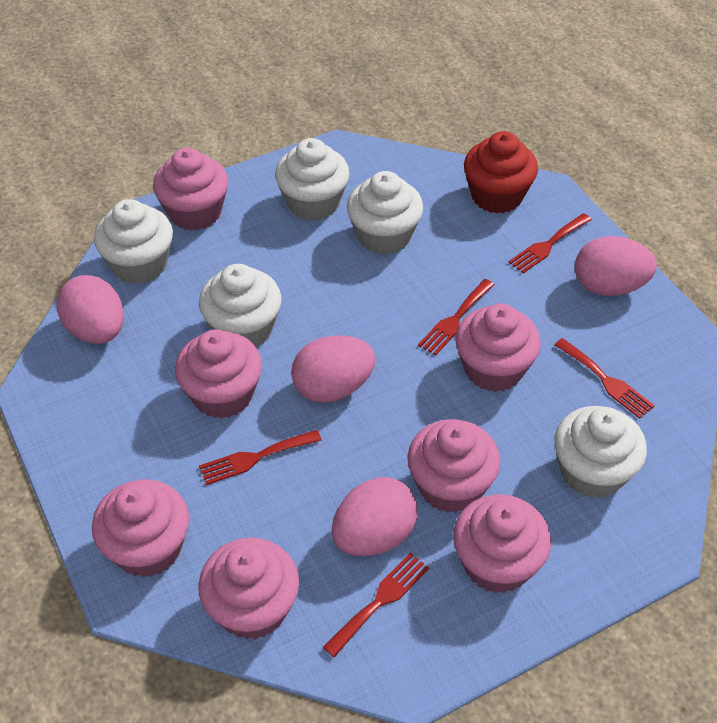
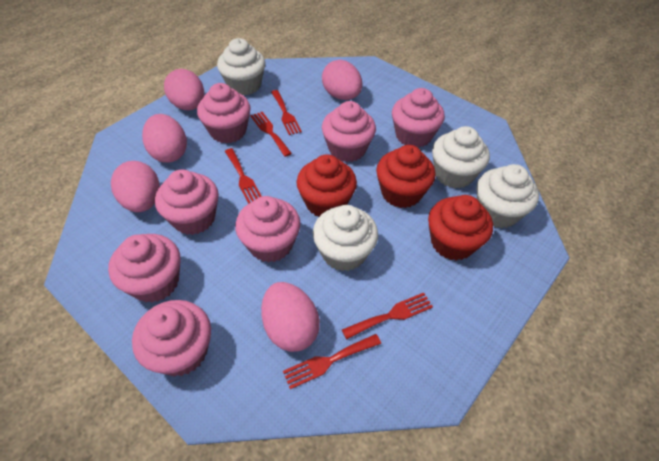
pink egg: 4 -> 5
red cupcake: 1 -> 3
white cupcake: 5 -> 4

